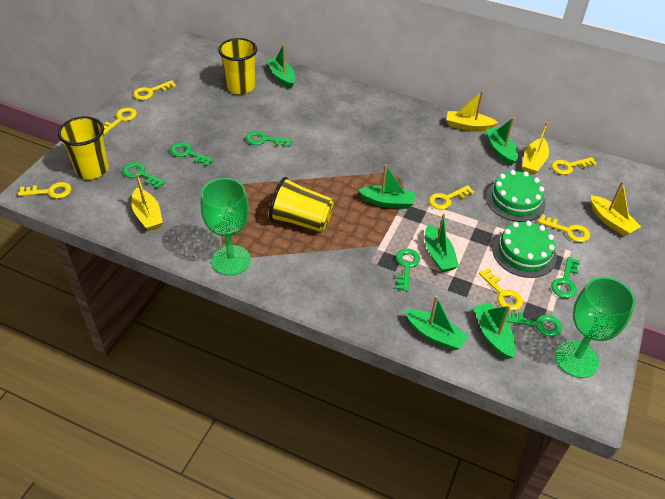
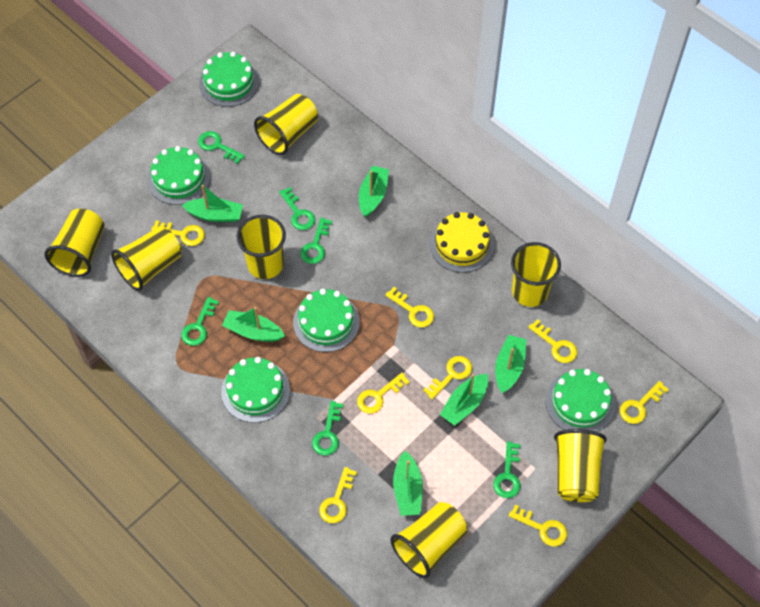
green cake: 2 -> 5
green goblet: 2 -> 0
yellow boat: 4 -> 0
yellow cake: 0 -> 1
yellow cup: 3 -> 7
yellow key: 7 -> 8

